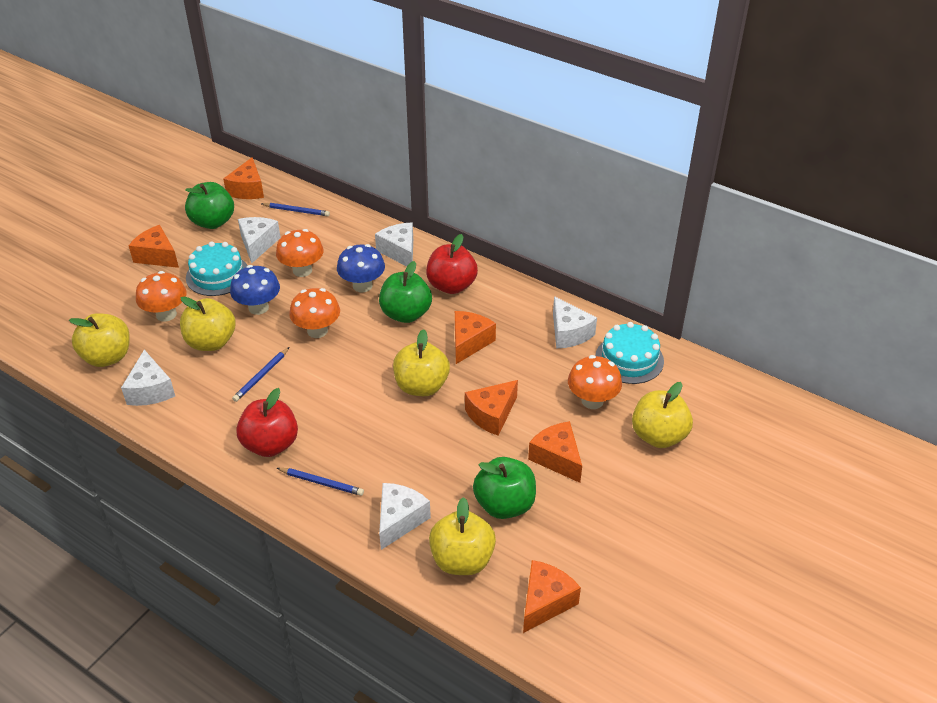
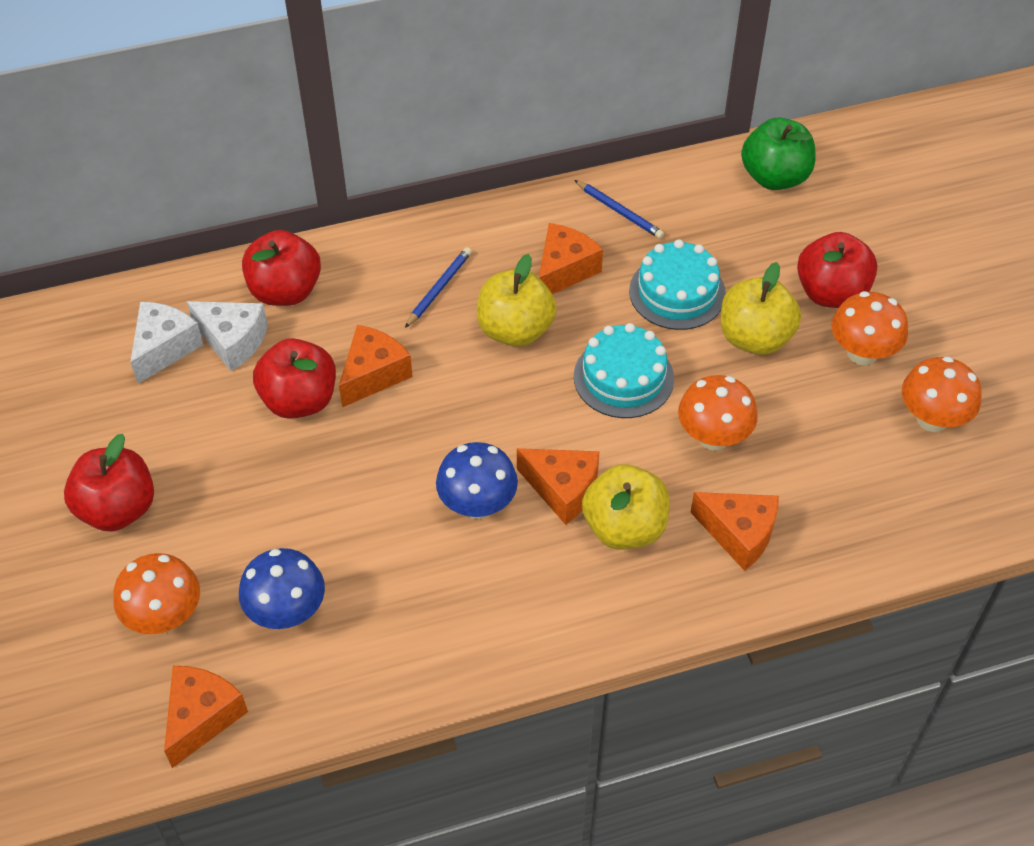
blue pencil: 3 -> 2
green apple: 3 -> 1
orange cheese: 6 -> 5
red apple: 2 -> 4
white cheese: 5 -> 2
yellow apple: 5 -> 3

